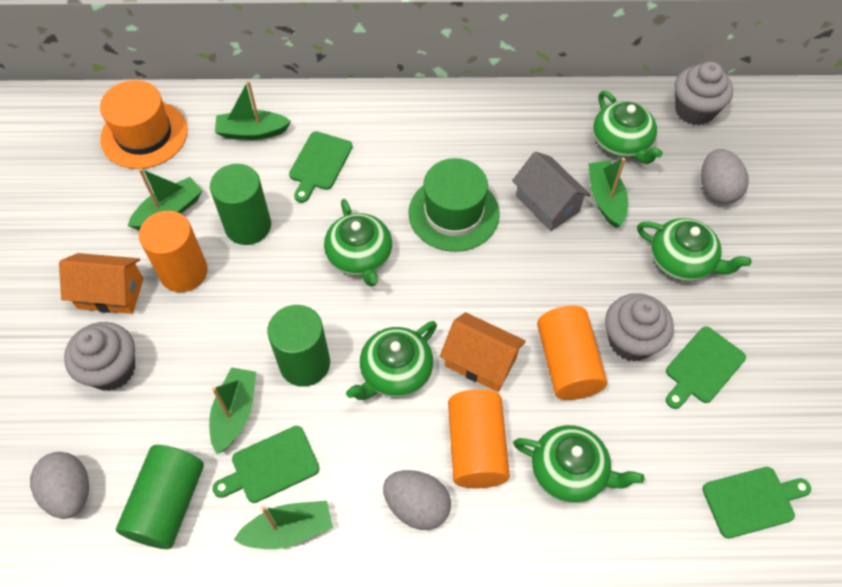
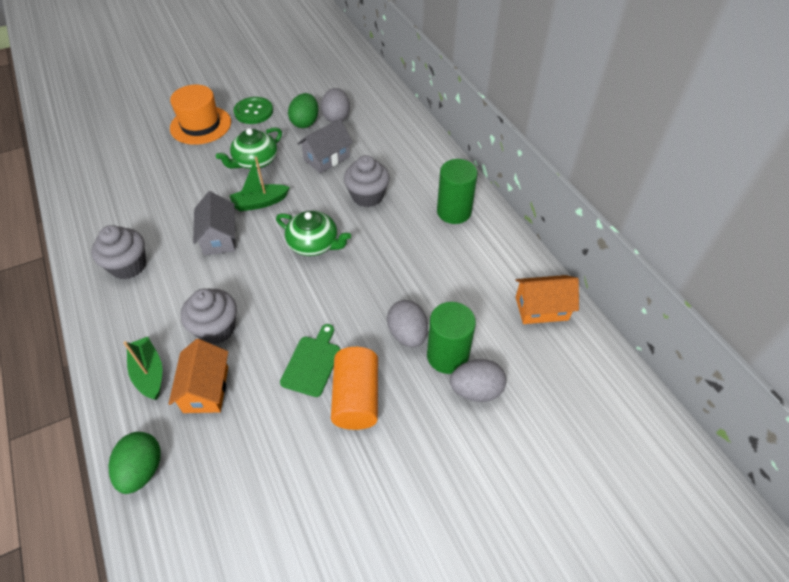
green boat: 5 -> 2
green button: 0 -> 1
green cutting board: 4 -> 1
green cylinder: 3 -> 2
green egg: 0 -> 2
green hat: 1 -> 0
green teapot: 5 -> 2
grey house: 1 -> 2
orange cylinder: 3 -> 1

